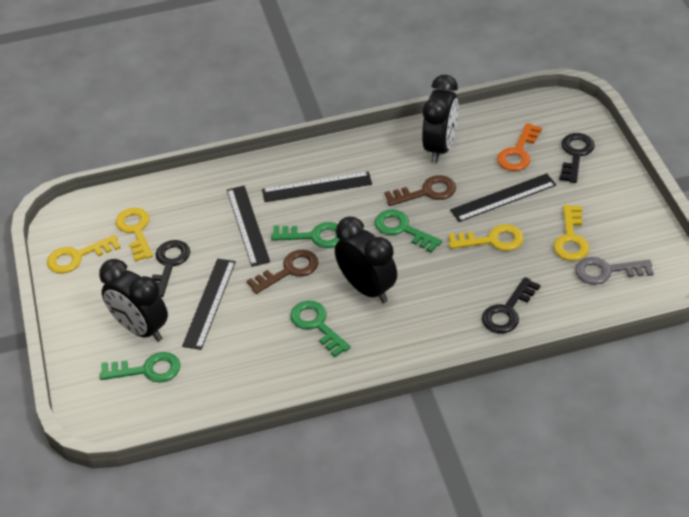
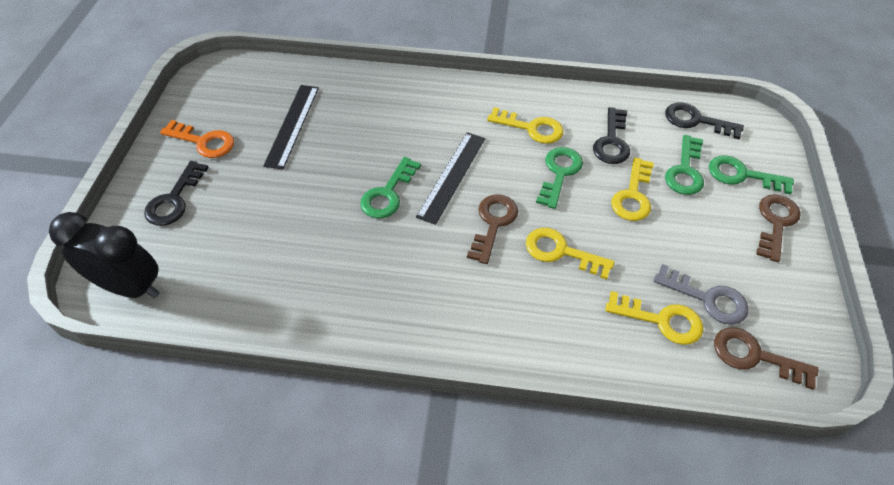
black clock: 3 -> 1
black ruler: 4 -> 2
brown key: 2 -> 3

